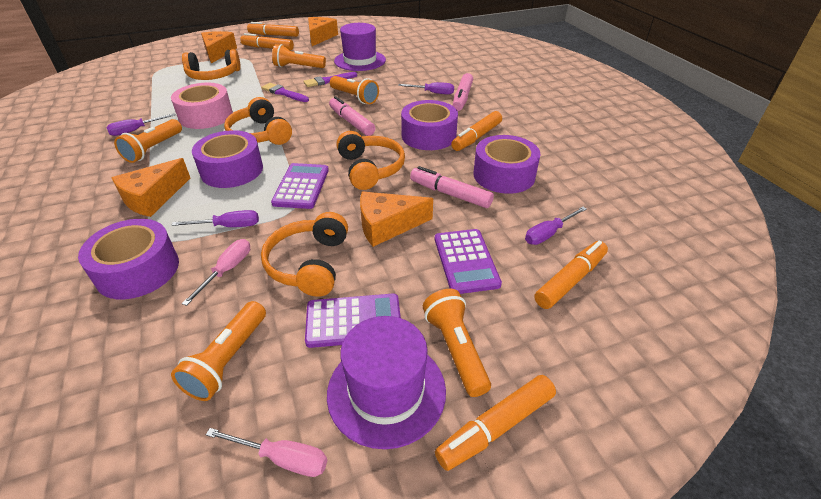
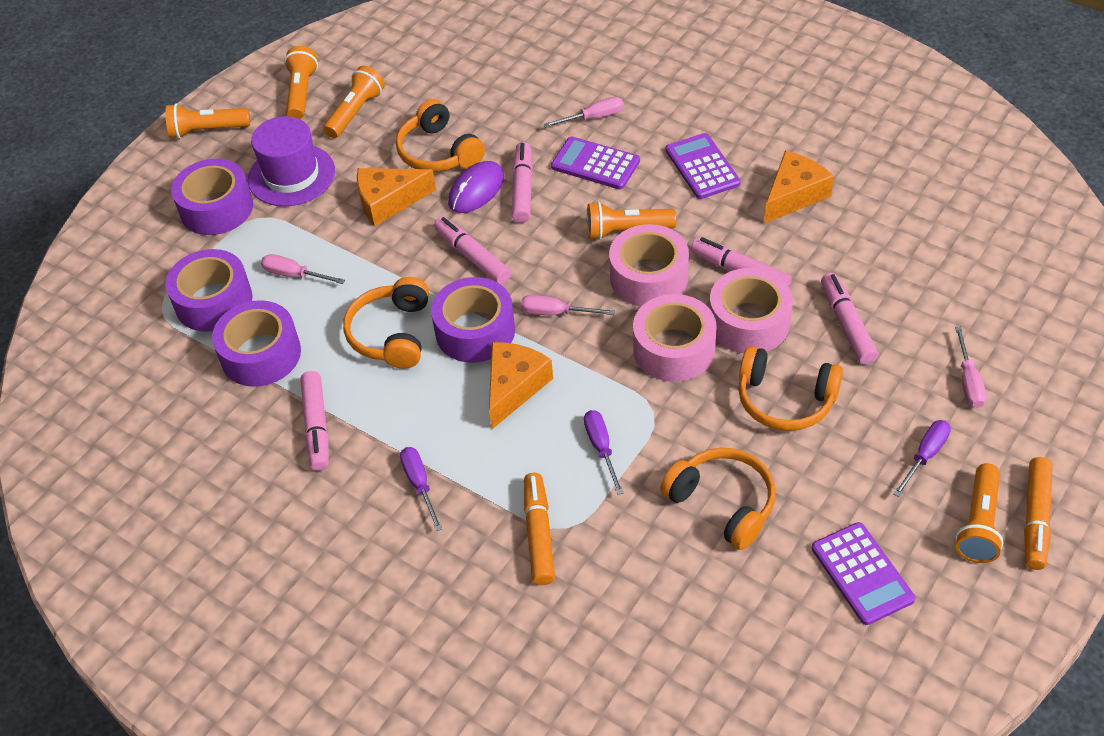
orange cheese: 4 -> 3
orange marker: 5 -> 2
pink marker: 3 -> 5
pink screwdriver: 2 -> 4
pink tape: 1 -> 3
purple brush: 2 -> 0
purple hat: 2 -> 1
purple mouse: 0 -> 1
purple screwdriver: 4 -> 3

